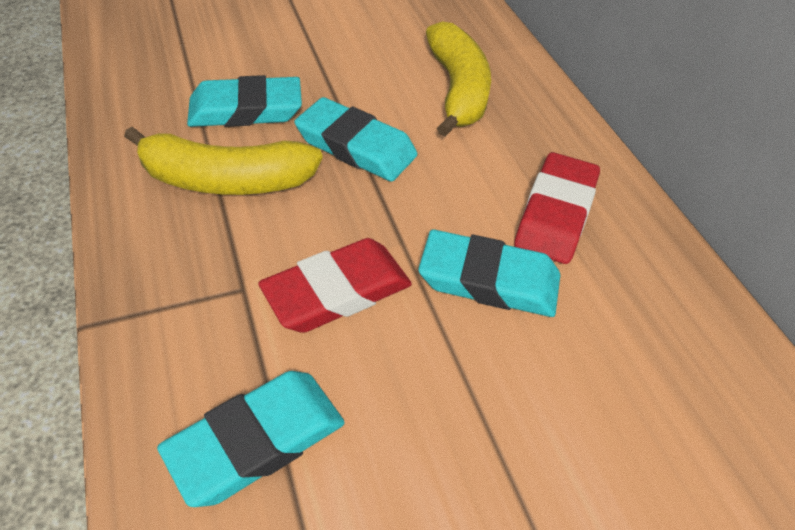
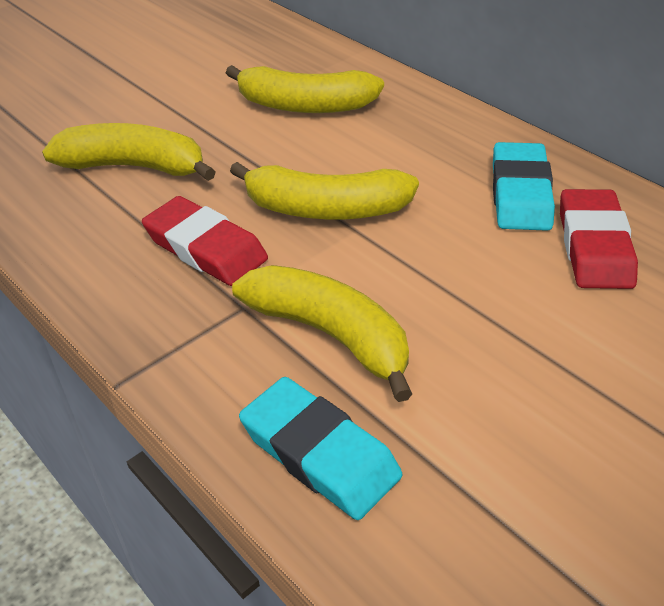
turquoise eraser: 4 -> 2
yellow banana: 2 -> 4

